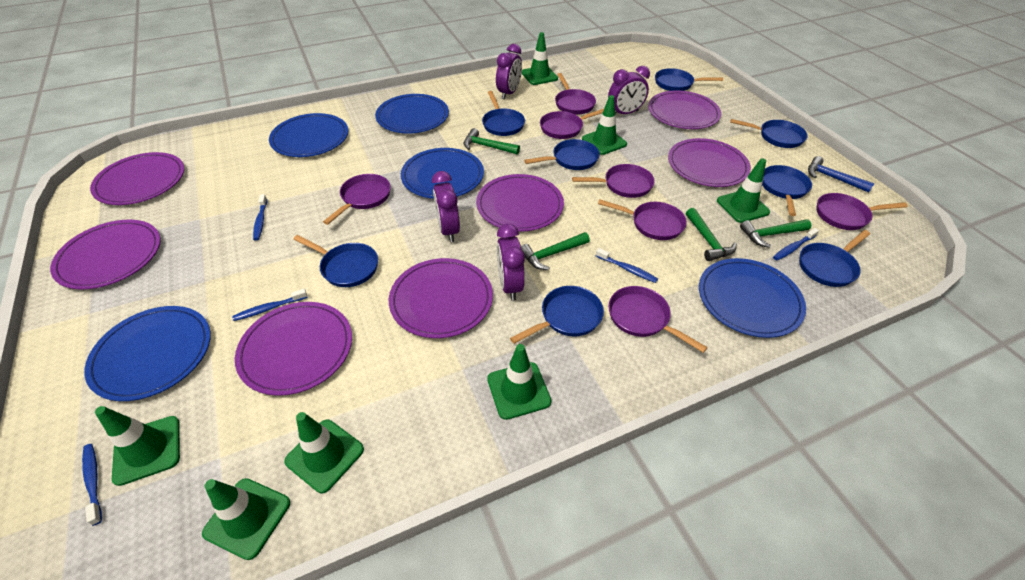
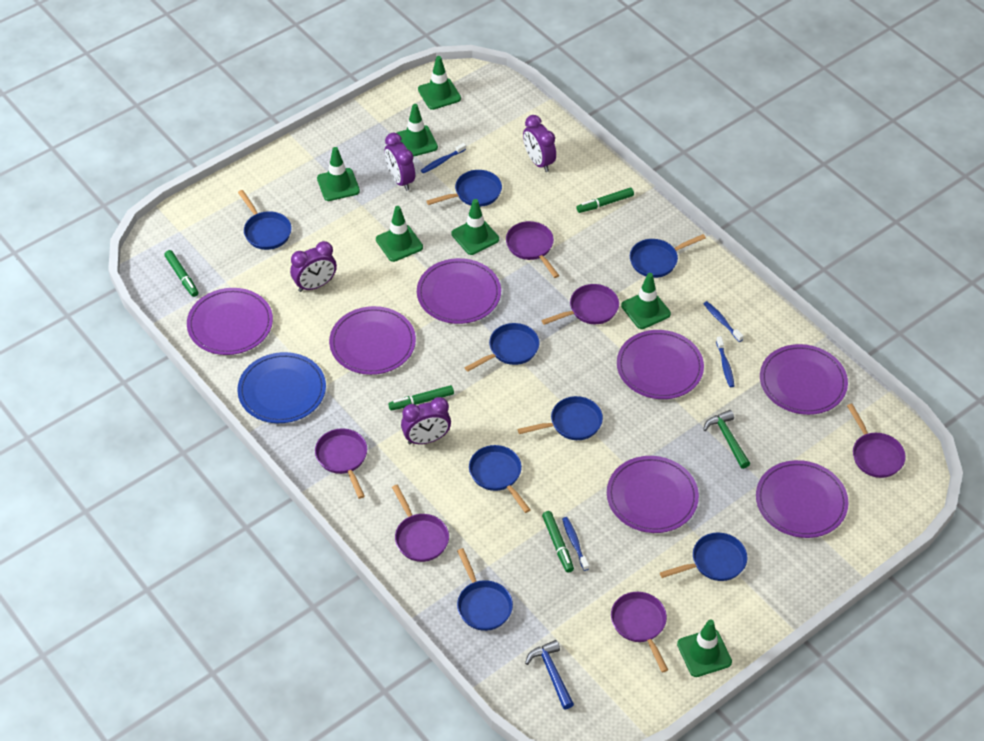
blue plate: 5 -> 1
blue toothbrush: 5 -> 4
green hammer: 4 -> 1
green marker: 0 -> 4
purple pan: 7 -> 6

